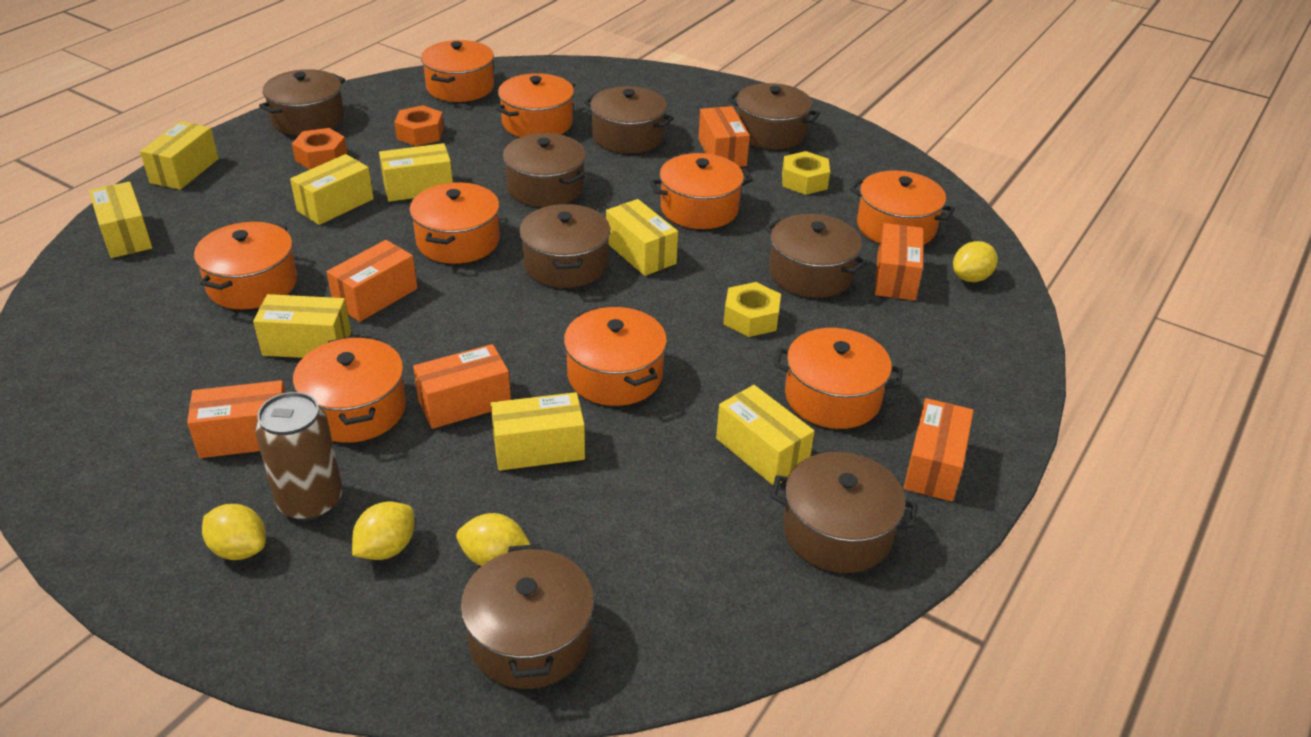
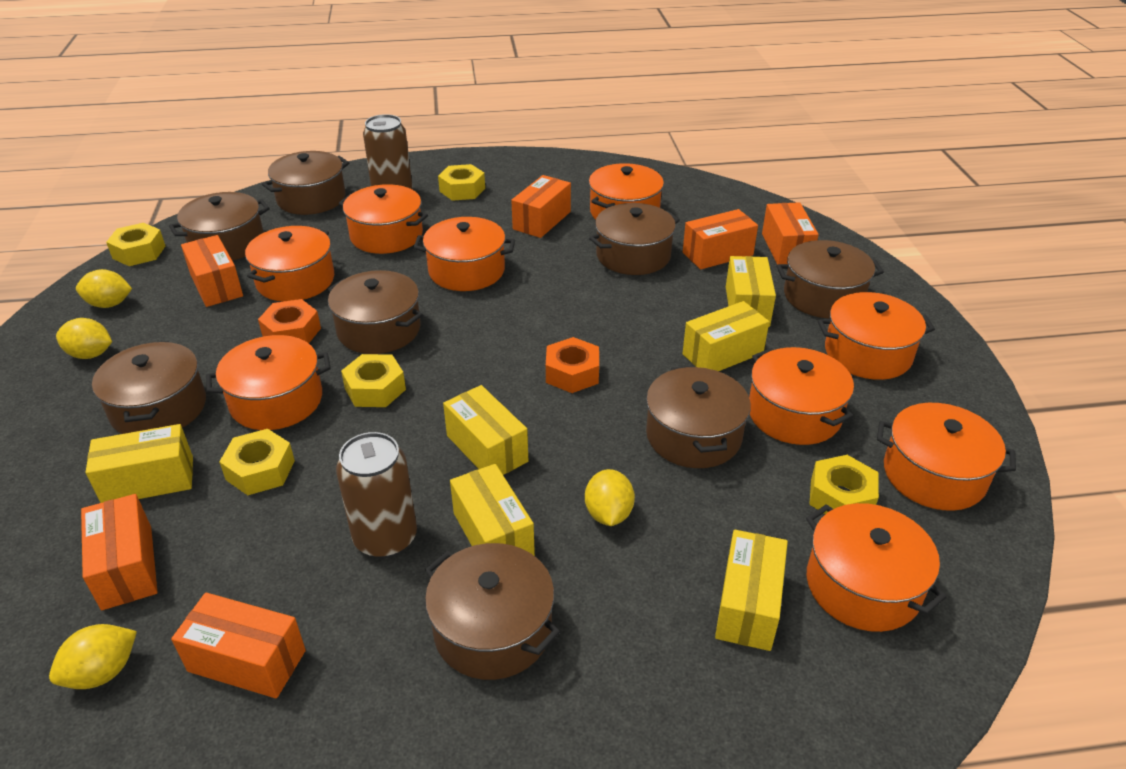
brown can: 1 -> 2
yellow box: 8 -> 6
yellow nut: 2 -> 5

